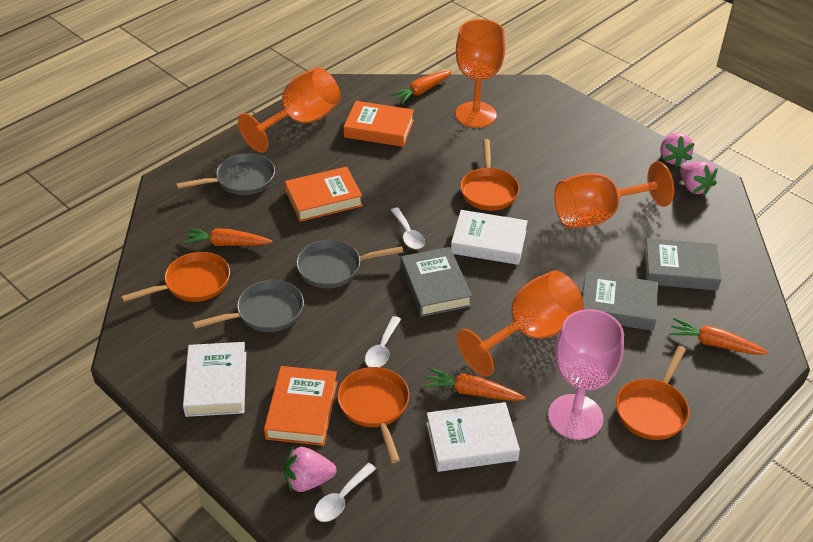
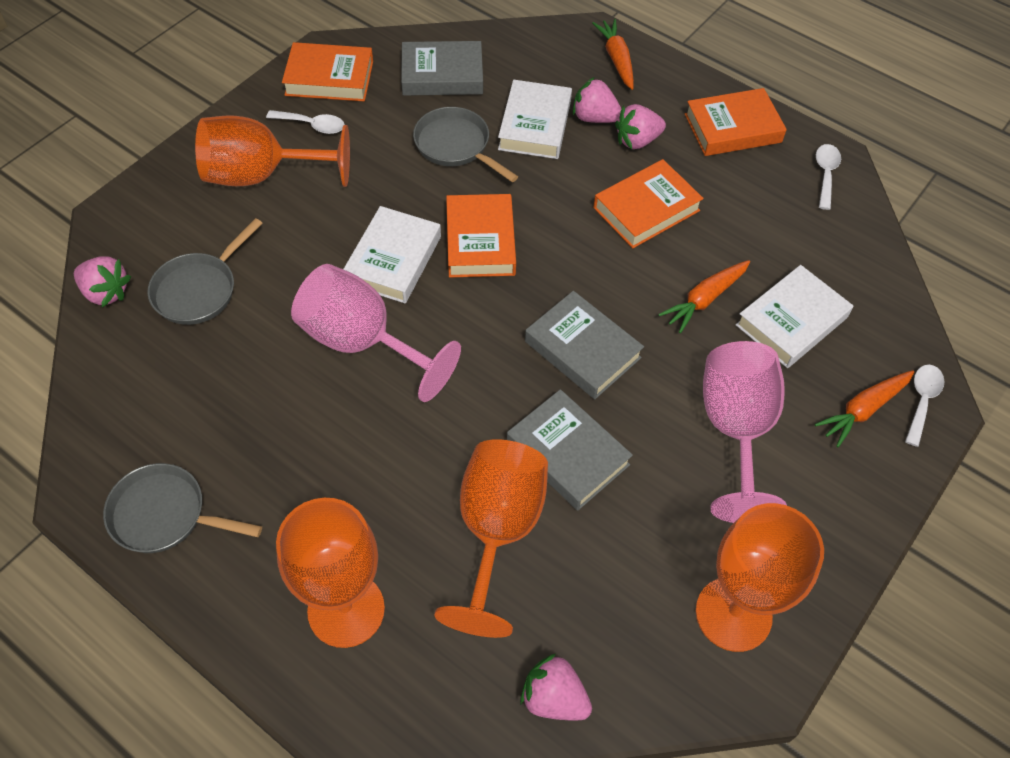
orange book: 3 -> 4
orange carrot: 4 -> 3
orange pan: 4 -> 0
pink goblet: 1 -> 2
pink strawberry: 3 -> 4

